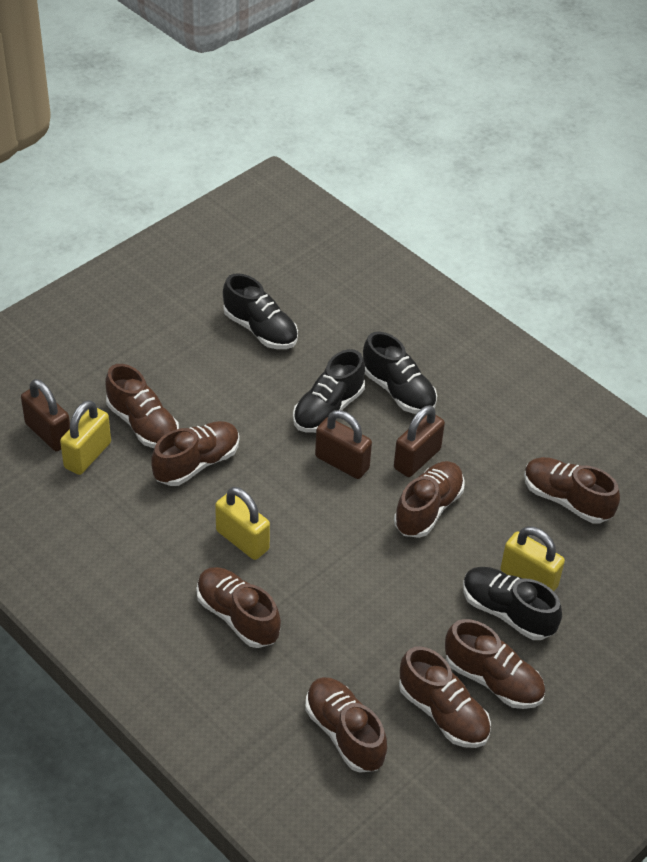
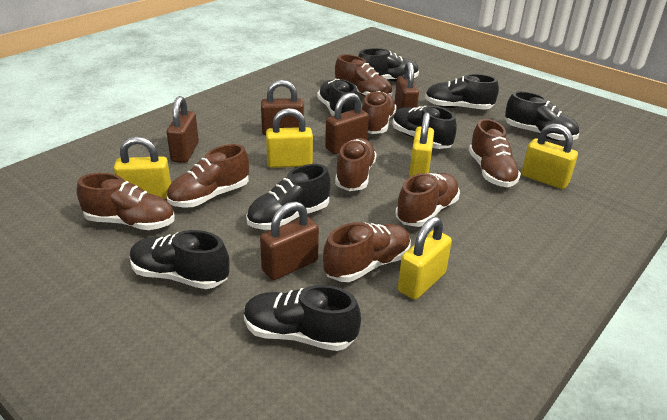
black shoe: 4 -> 8
brown padlock: 3 -> 5
yellow padlock: 3 -> 5

